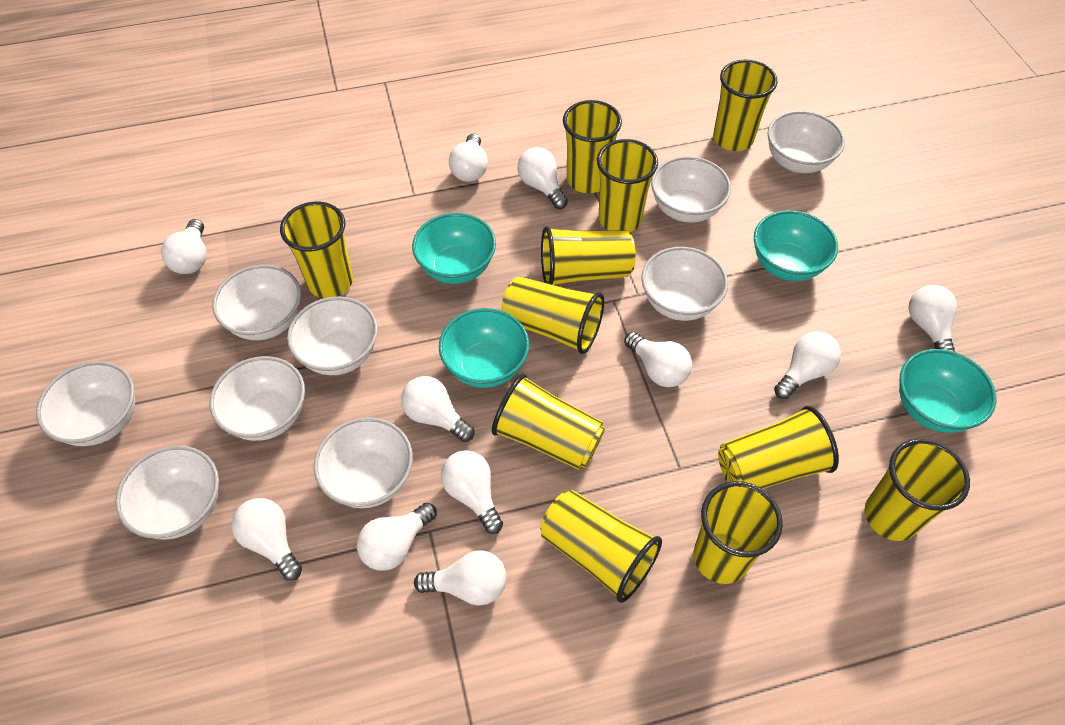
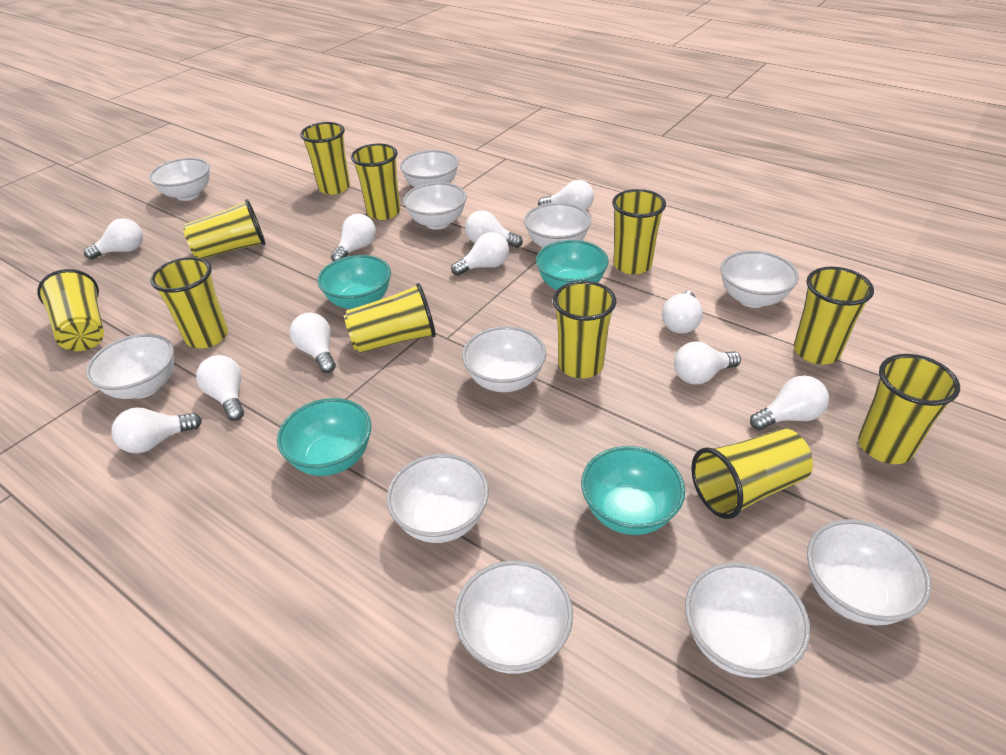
white bowl: 9 -> 11

